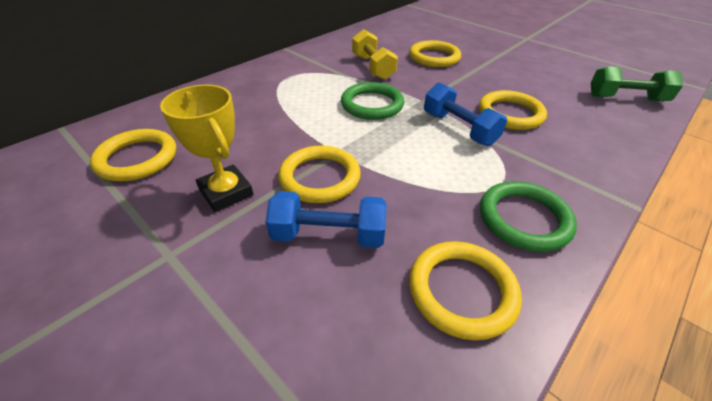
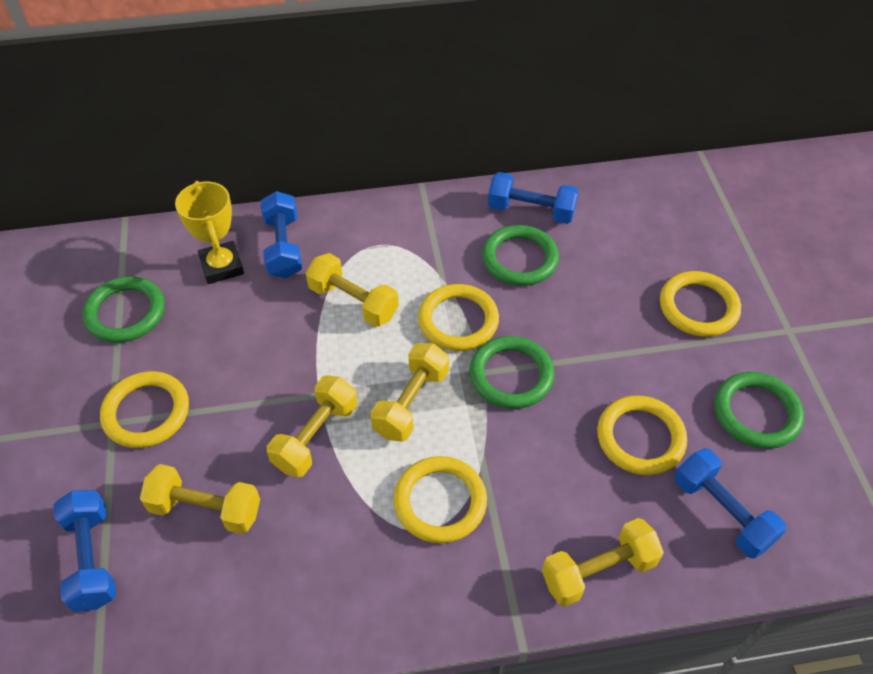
blue dumbbell: 2 -> 4
green dumbbell: 1 -> 0
green ring: 2 -> 4
yellow dumbbell: 1 -> 5

